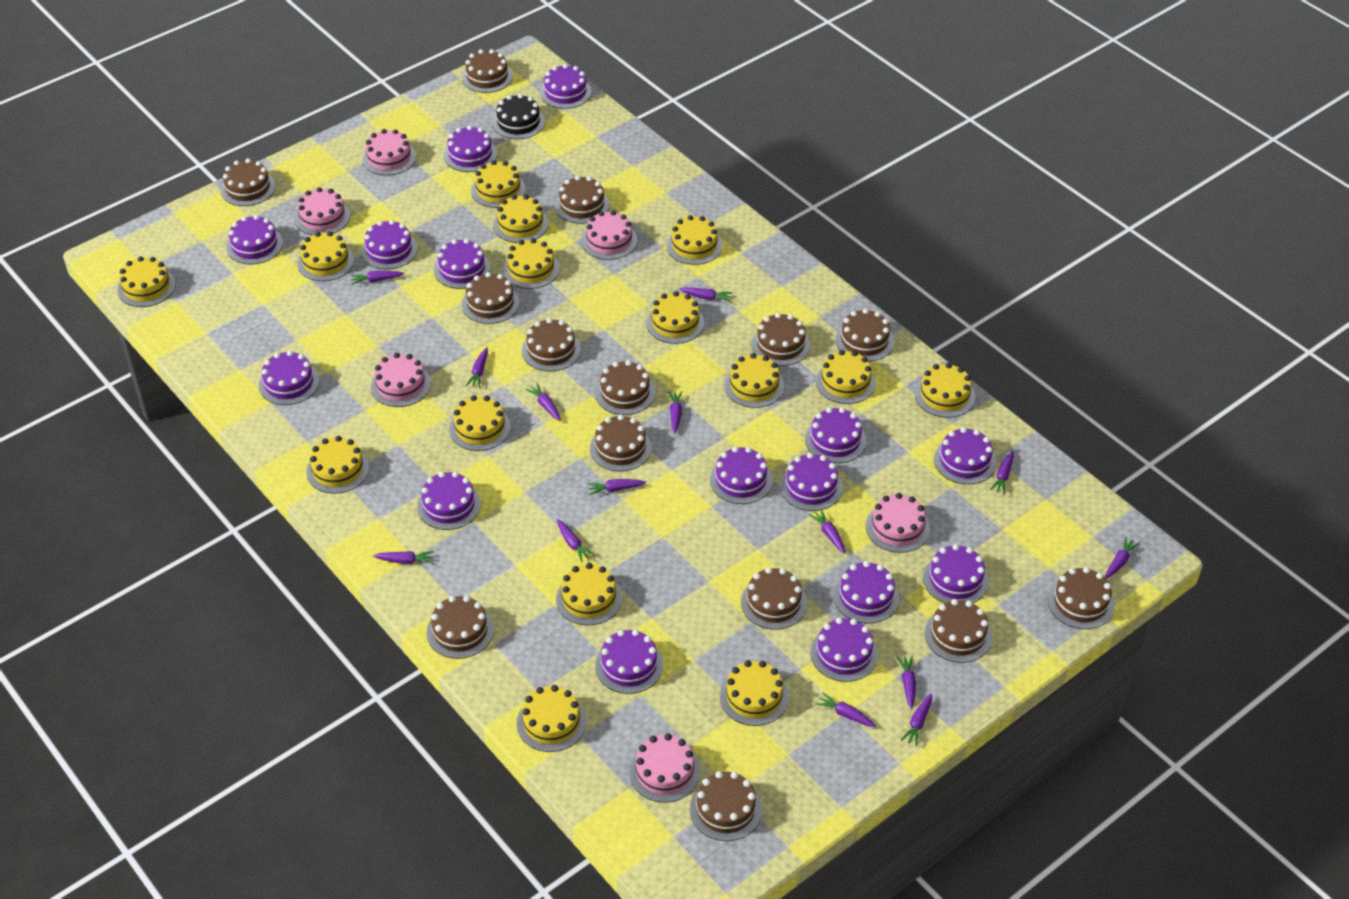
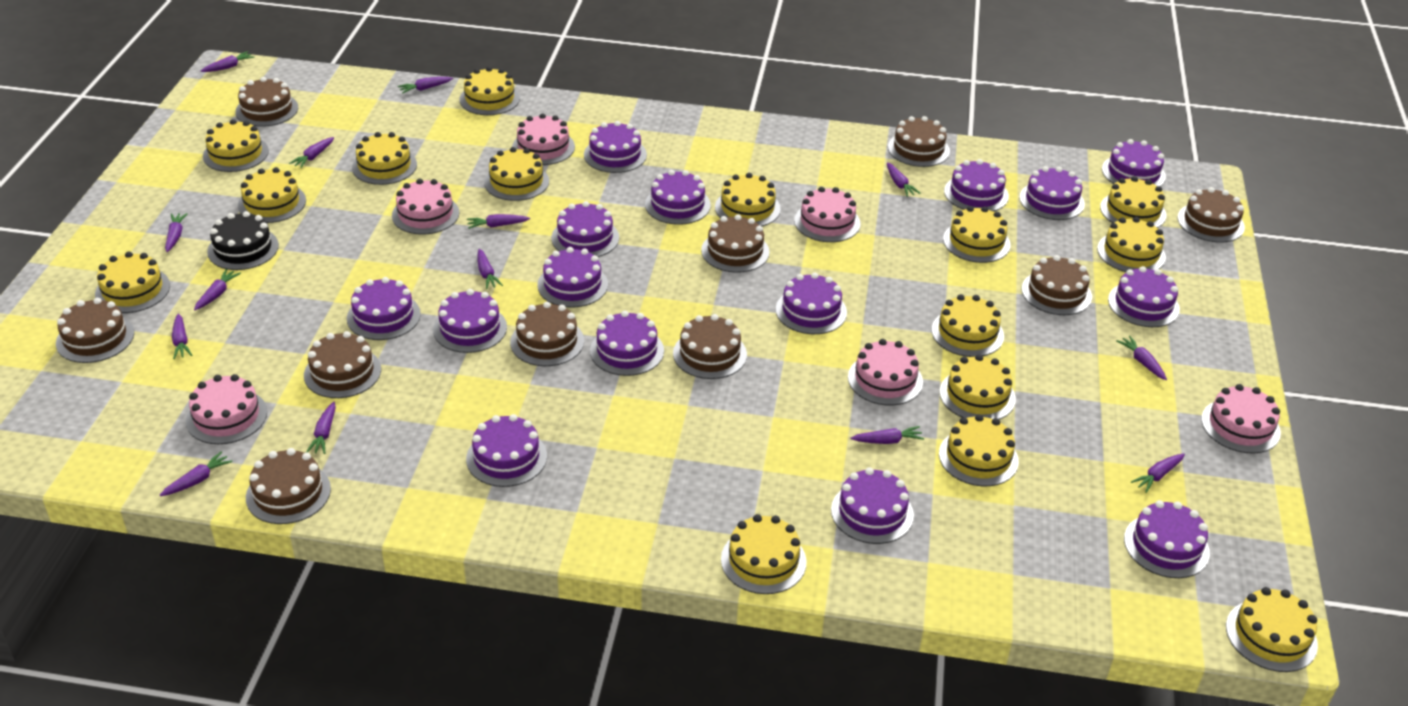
brown cake: 14 -> 10

